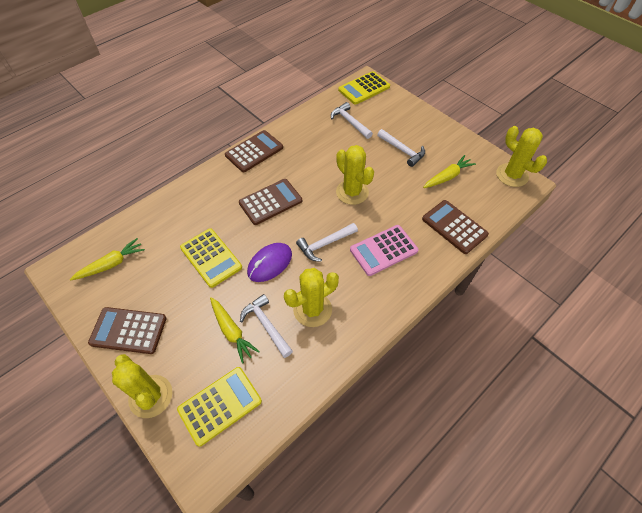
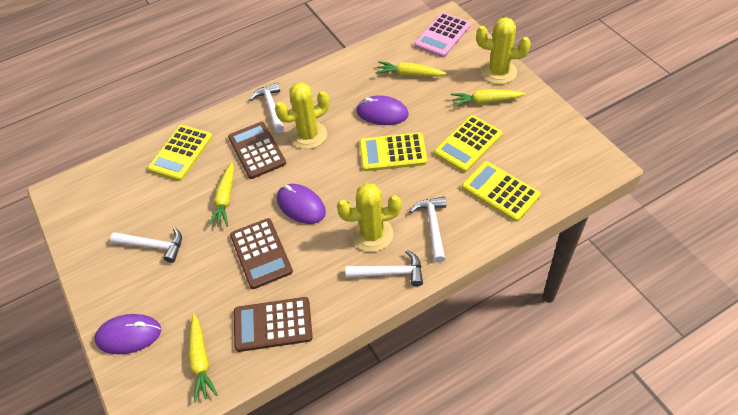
brown calculator: 4 -> 3
purple mouse: 1 -> 3
yellow cactus: 4 -> 3
yellow calculator: 3 -> 4
yellow carrot: 3 -> 4

